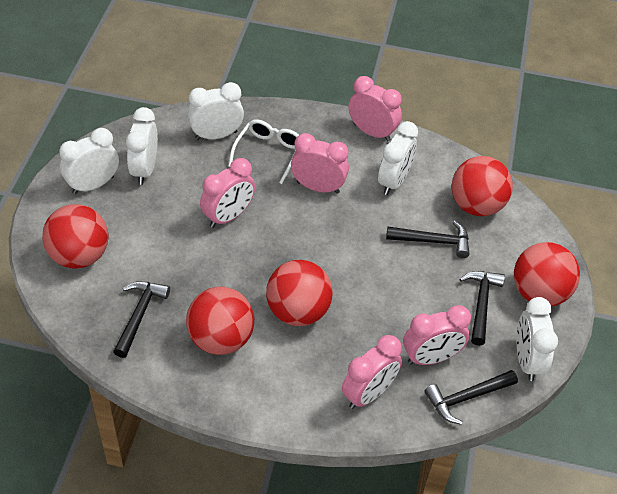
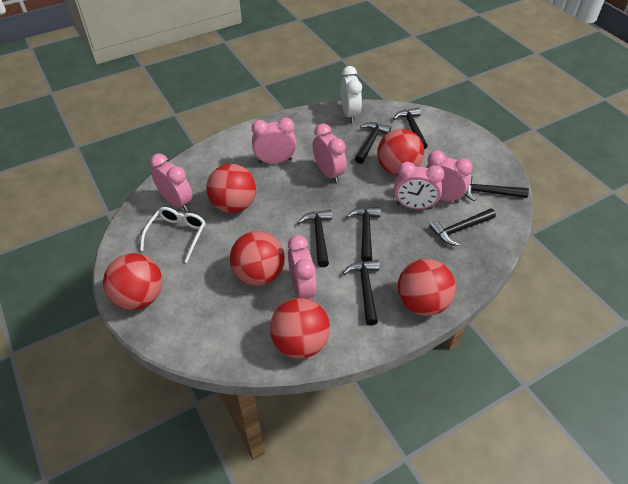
black hammer: 4 -> 7
pink clock: 5 -> 6
red ball: 5 -> 6
white clock: 5 -> 1

